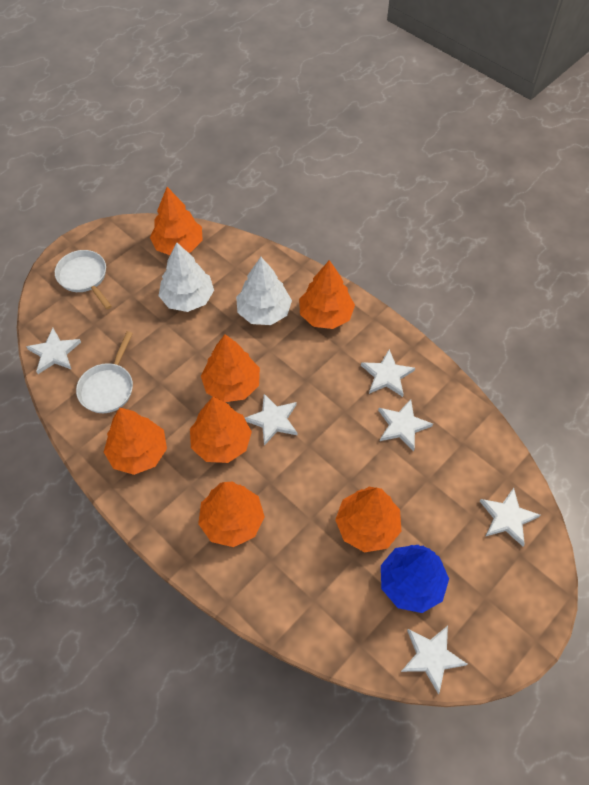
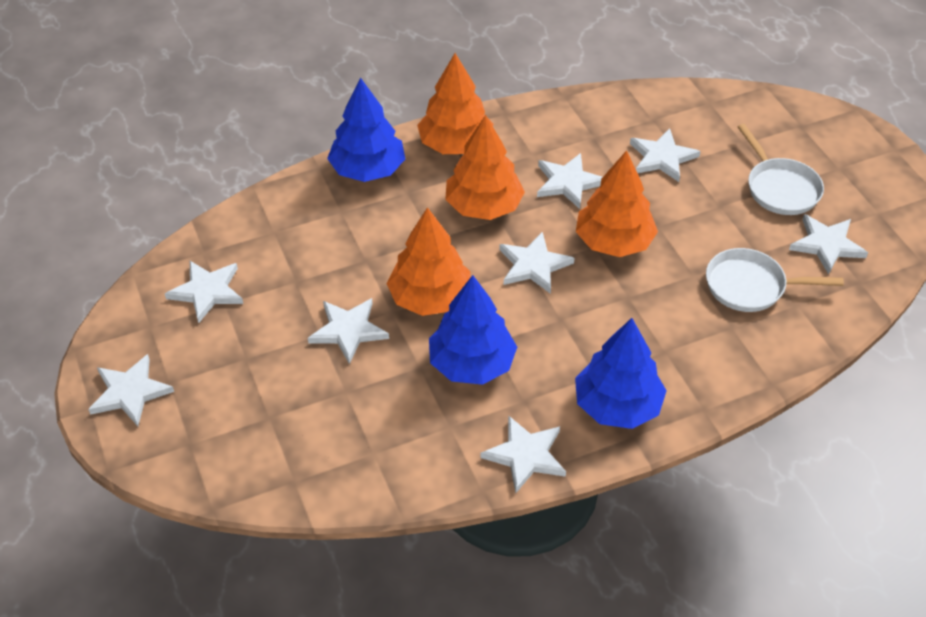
blue tree: 1 -> 3
orange tree: 7 -> 4
white star: 6 -> 8
white tree: 2 -> 0

